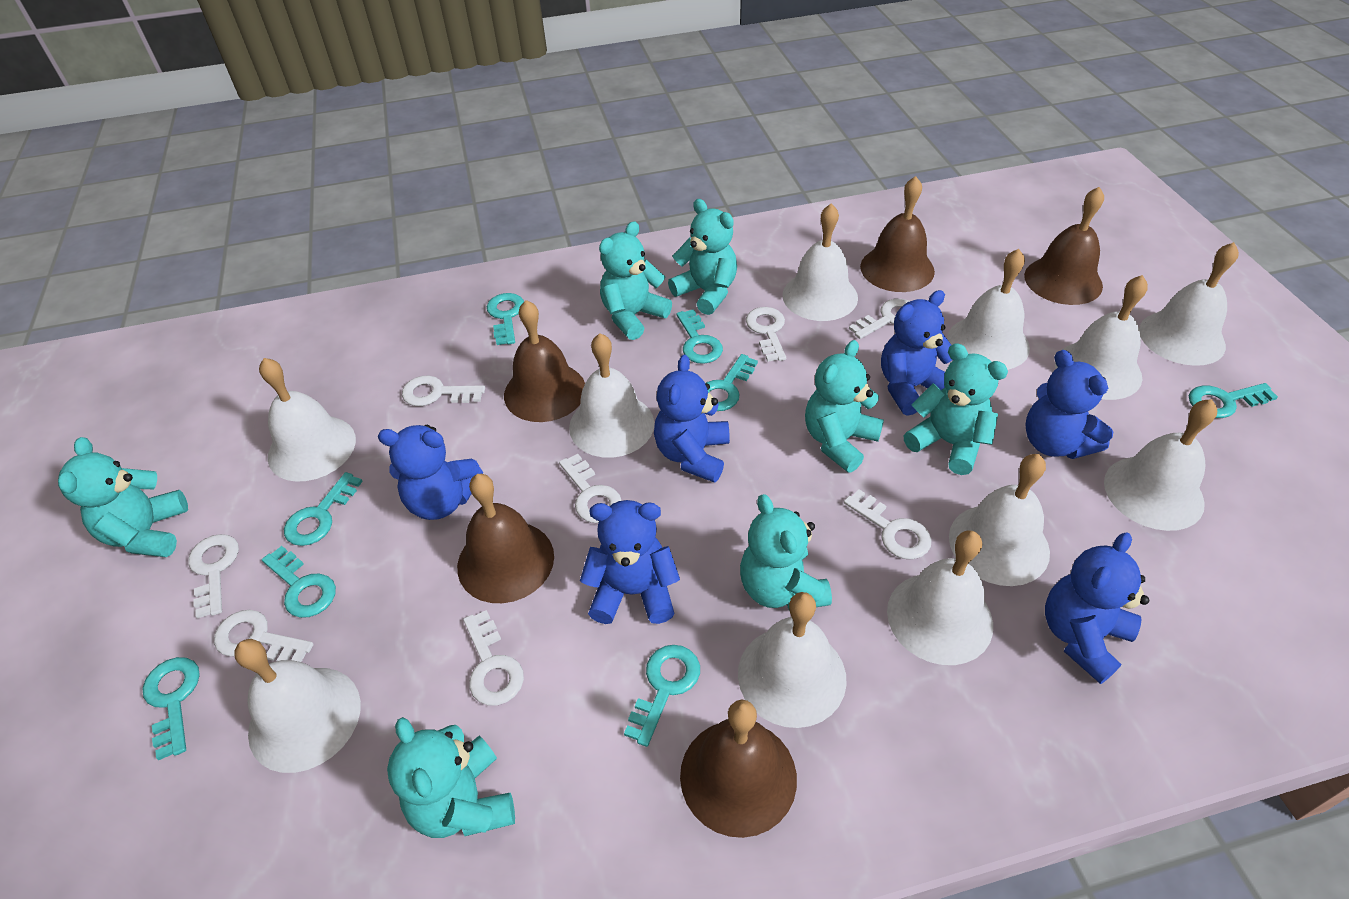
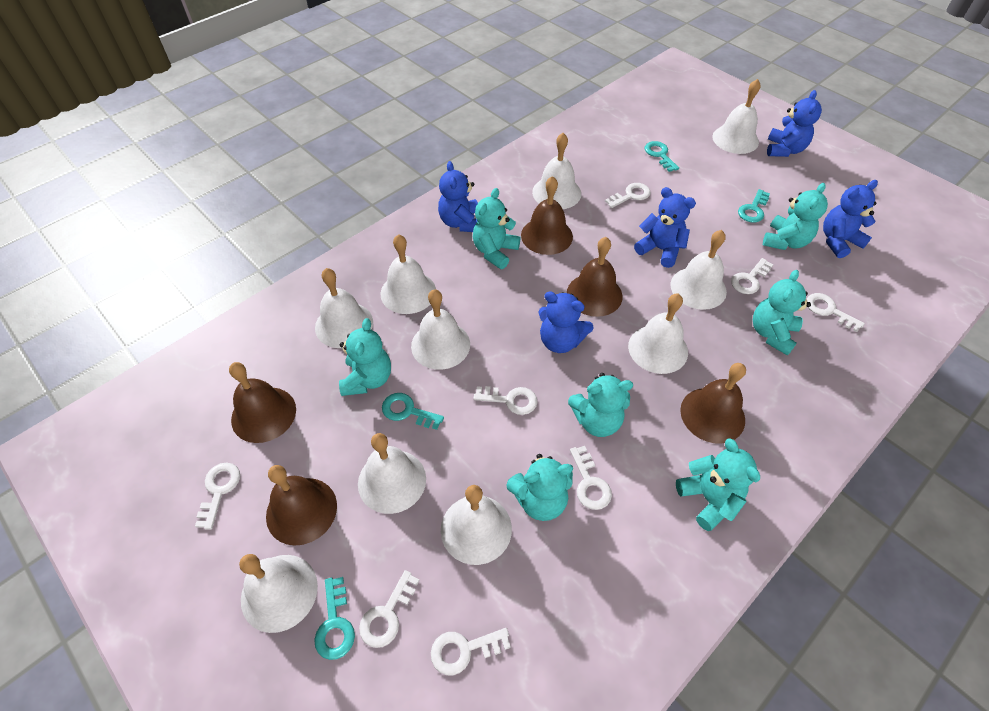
blue teddy bear: 6 -> 5
turquoise key: 8 -> 4
white bell: 11 -> 10

